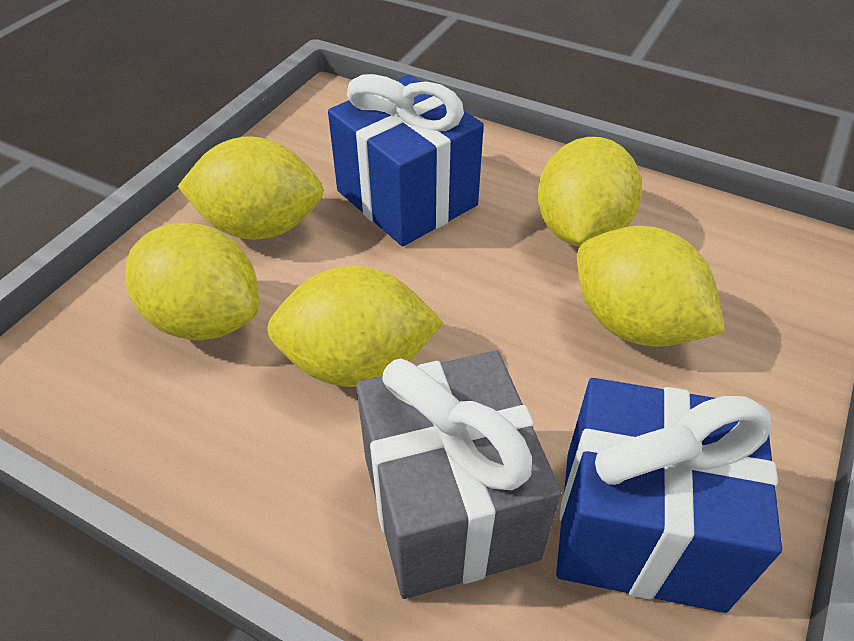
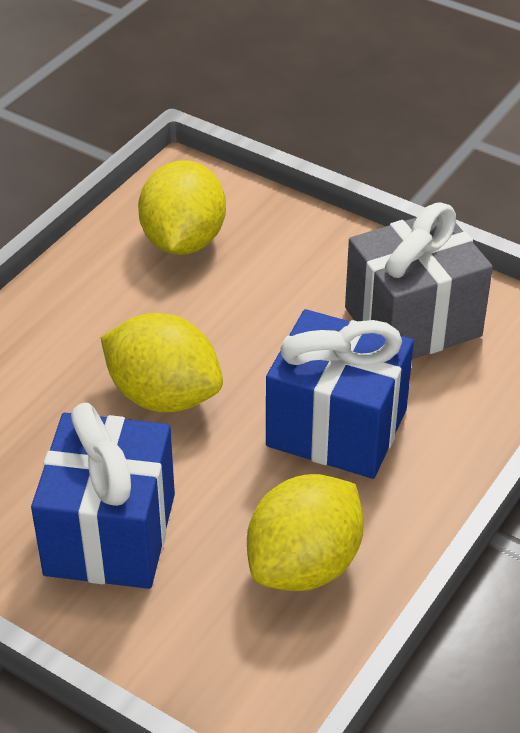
yellow lemon: 5 -> 3

